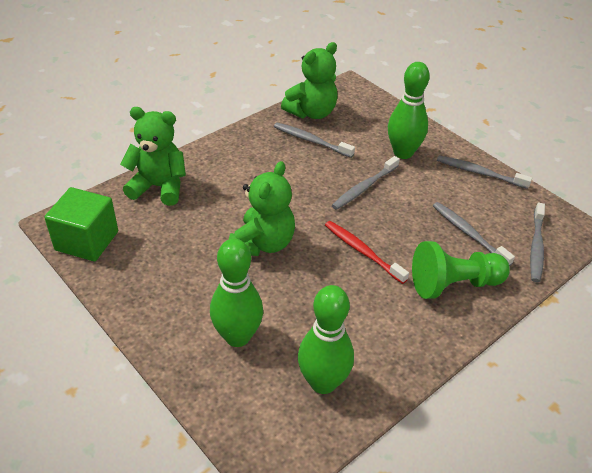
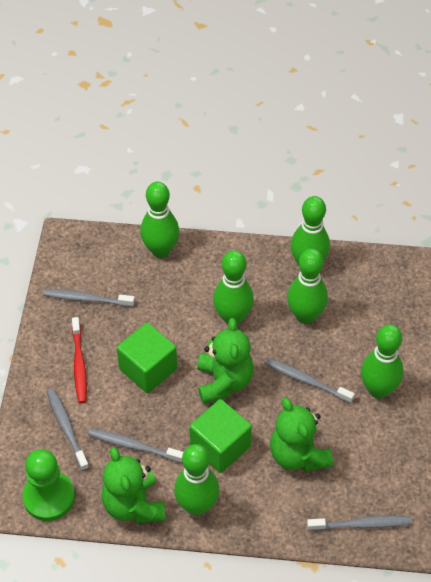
green bowling pin: 3 -> 6
green cube: 1 -> 2

